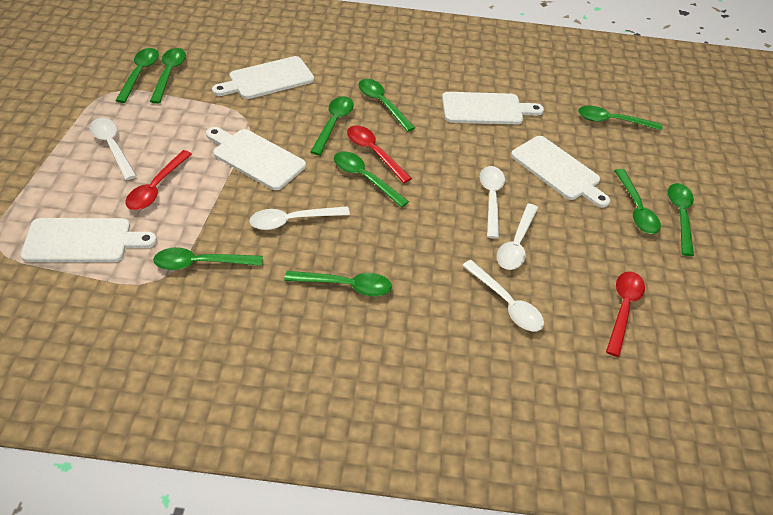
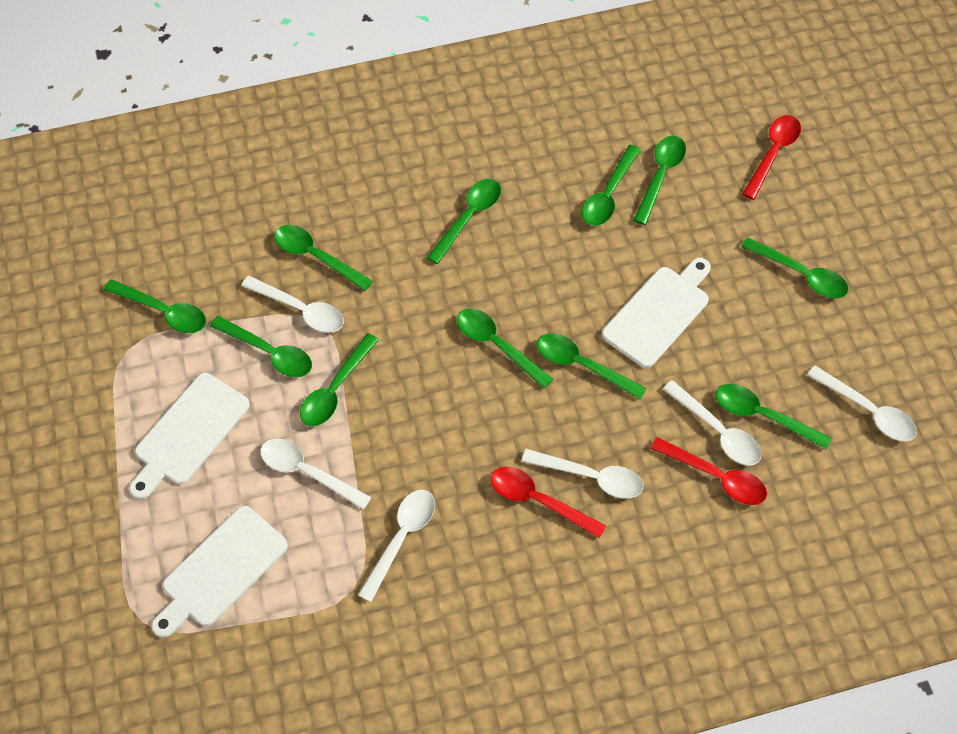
green spoon: 10 -> 11
white cutting board: 5 -> 3
white spoon: 5 -> 6

